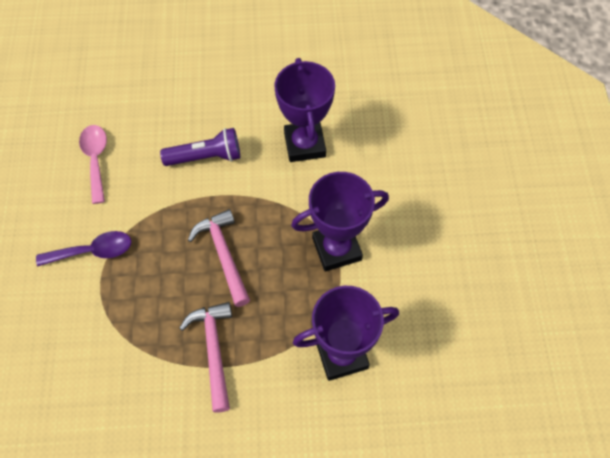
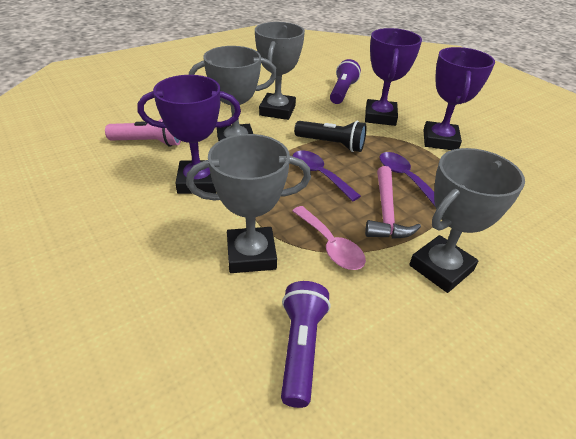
black flashlight: 0 -> 1
grey trophy: 0 -> 4
pink flashlight: 0 -> 1
pink hammer: 2 -> 1
purple flashlight: 1 -> 2
purple spoon: 1 -> 2

